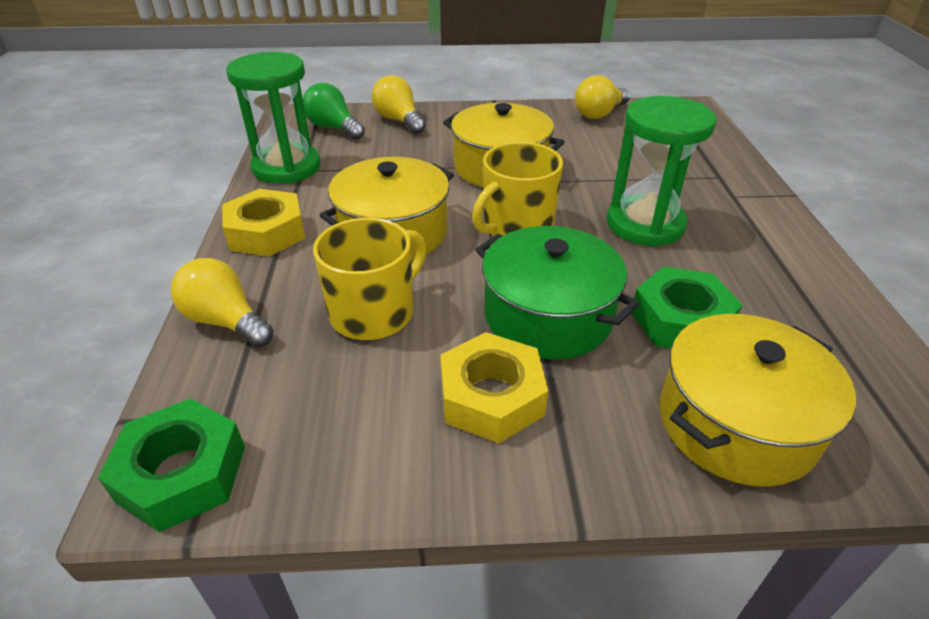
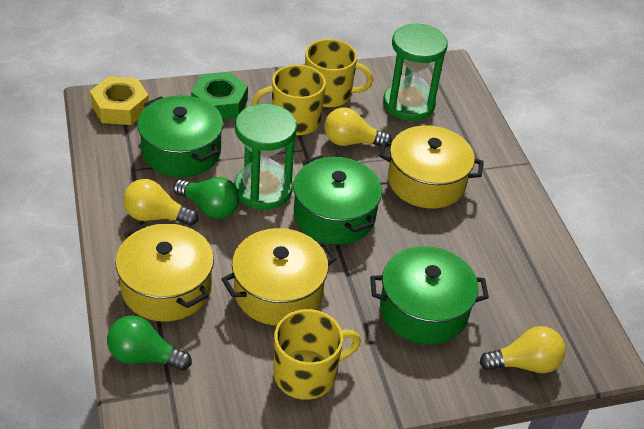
green light bulb: 1 -> 2
green nut: 2 -> 1
green pot: 1 -> 3
yellow mug: 2 -> 3
yellow nut: 2 -> 1

